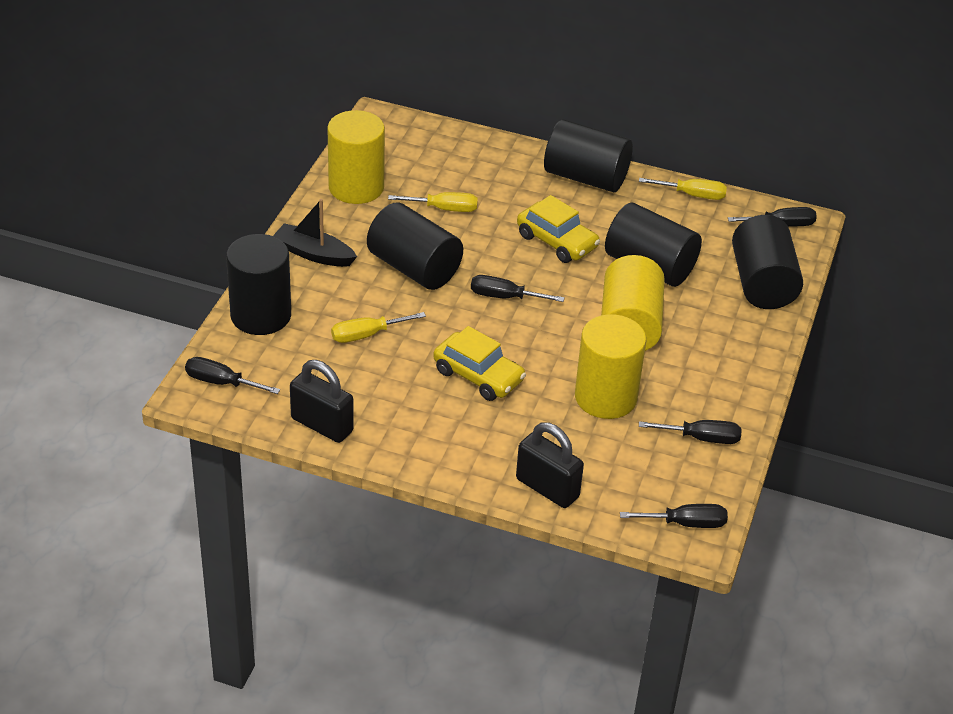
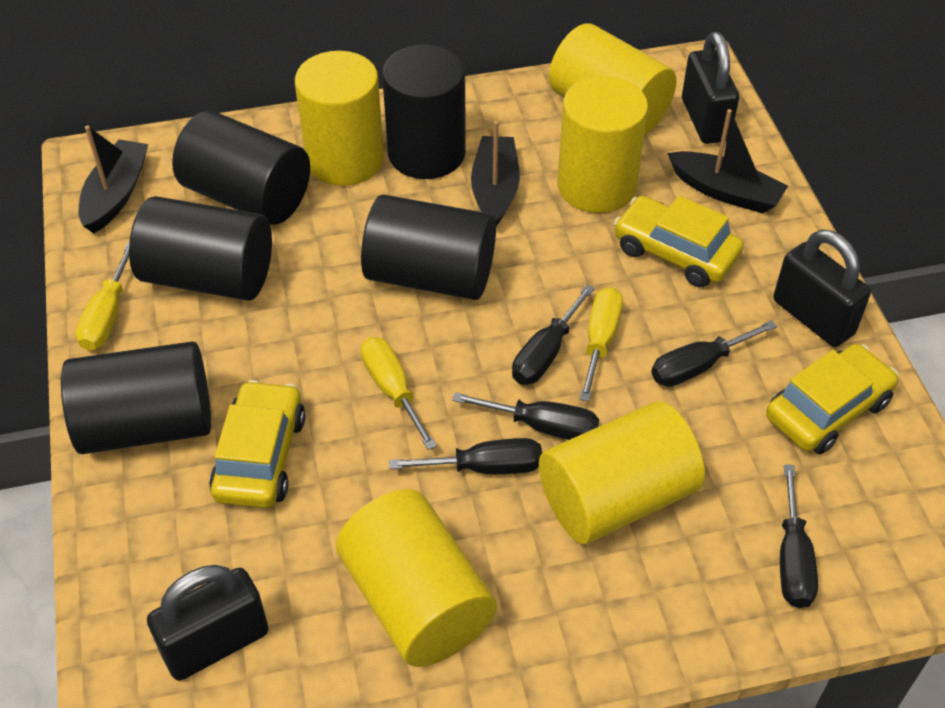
black boat: 1 -> 3
black padlock: 2 -> 3
yellow car: 2 -> 3
yellow cylinder: 3 -> 5

